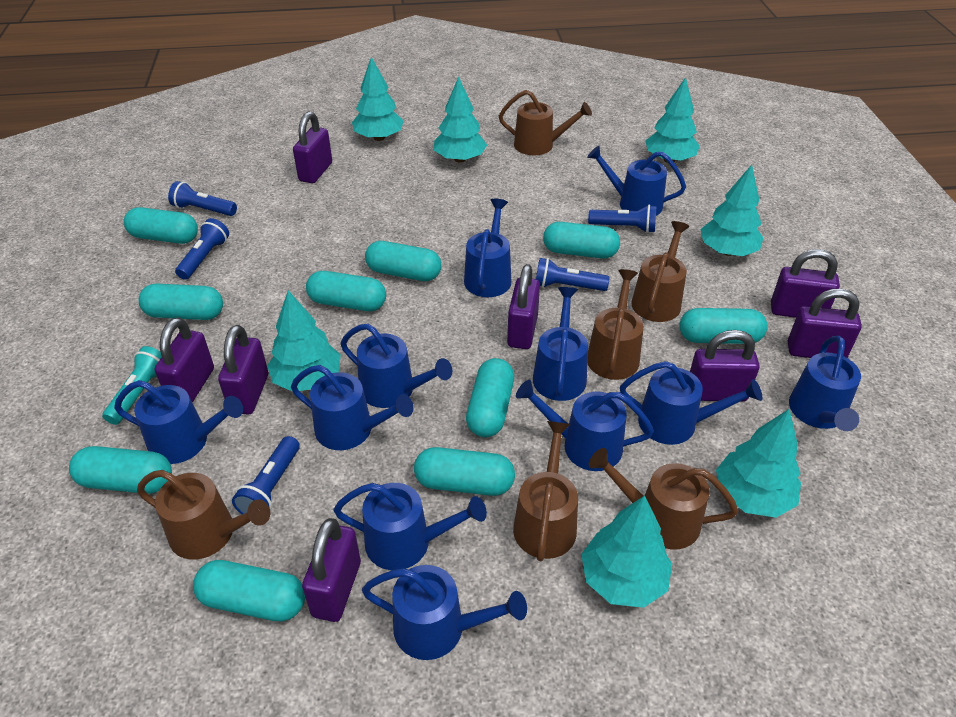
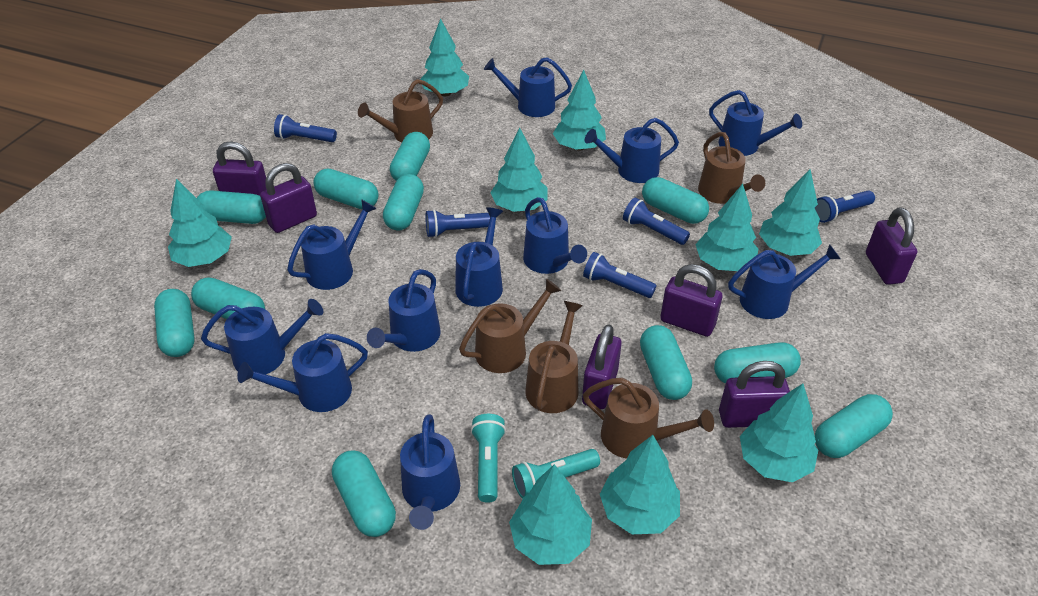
brown watering can: 6 -> 5
purple padlock: 8 -> 6
turquoise capsule: 10 -> 11
turquoise flashlight: 1 -> 2
turquoise tree: 7 -> 9

